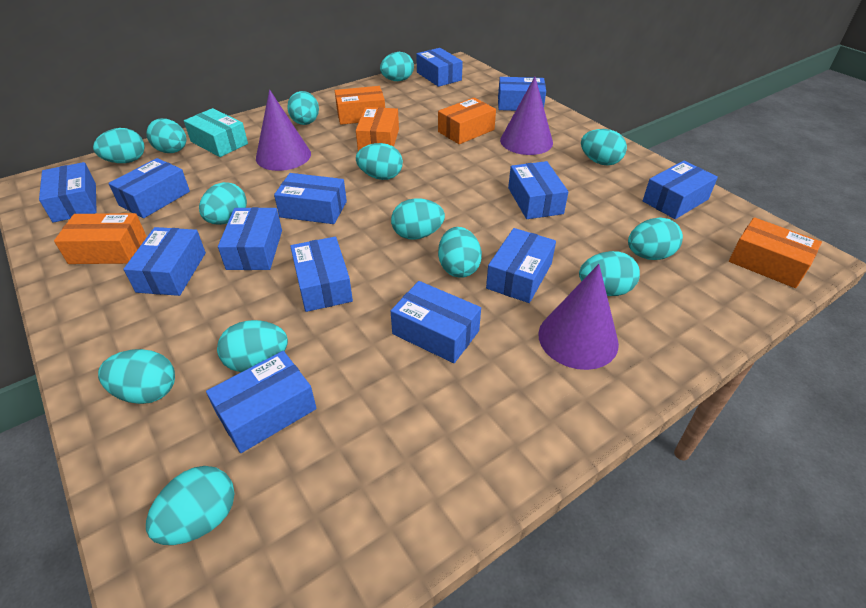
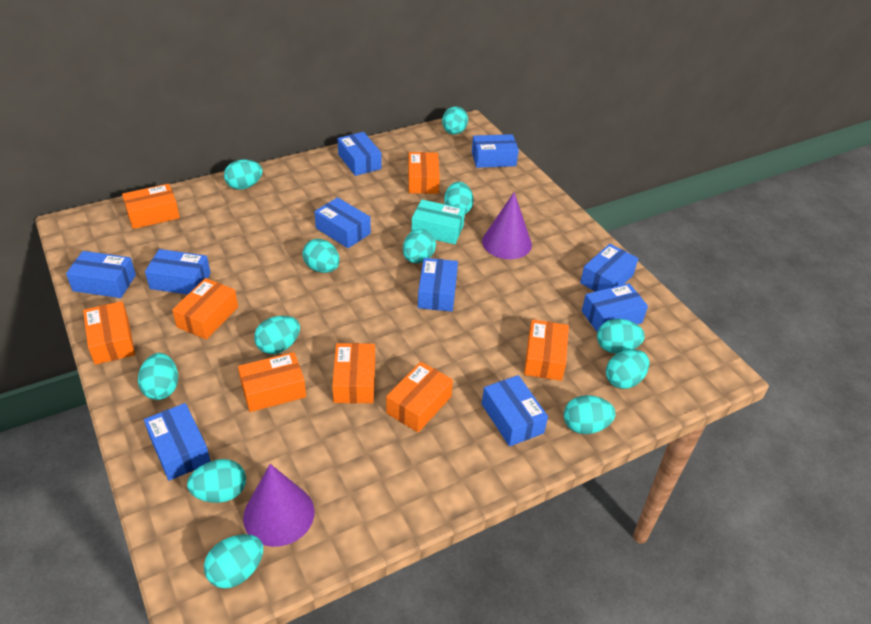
blue box: 13 -> 10
orange box: 5 -> 8
purple cone: 3 -> 2
turquoise egg: 14 -> 12

